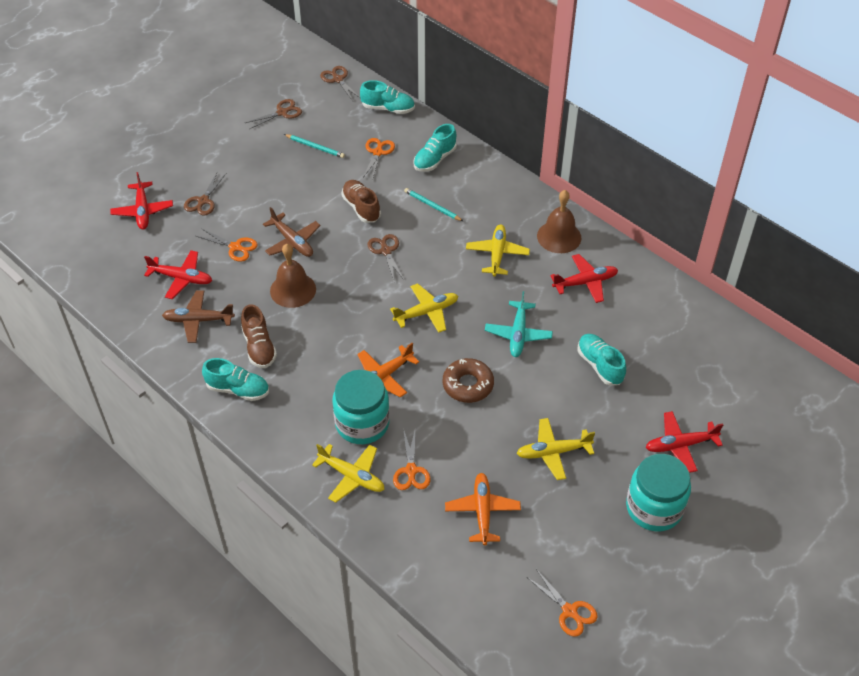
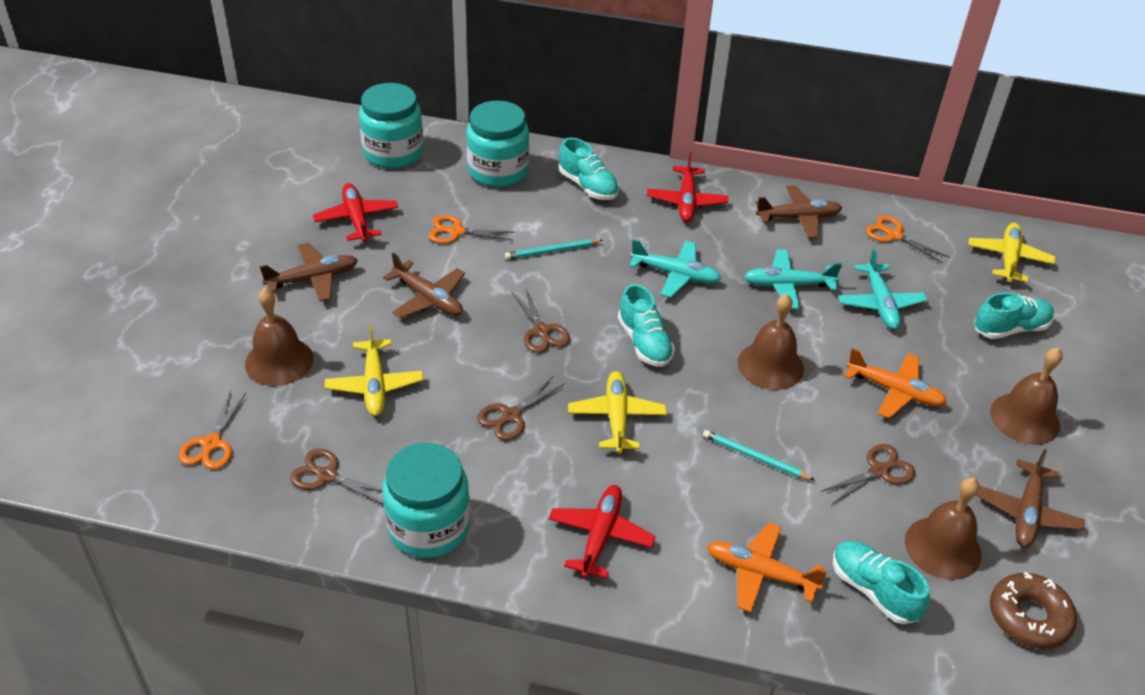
brown bell: 2 -> 4
brown plane: 2 -> 4
brown shoe: 2 -> 0
orange scissors: 4 -> 3
red plane: 4 -> 3
turquoise jar: 2 -> 3
turquoise plane: 1 -> 3
yellow plane: 4 -> 3

